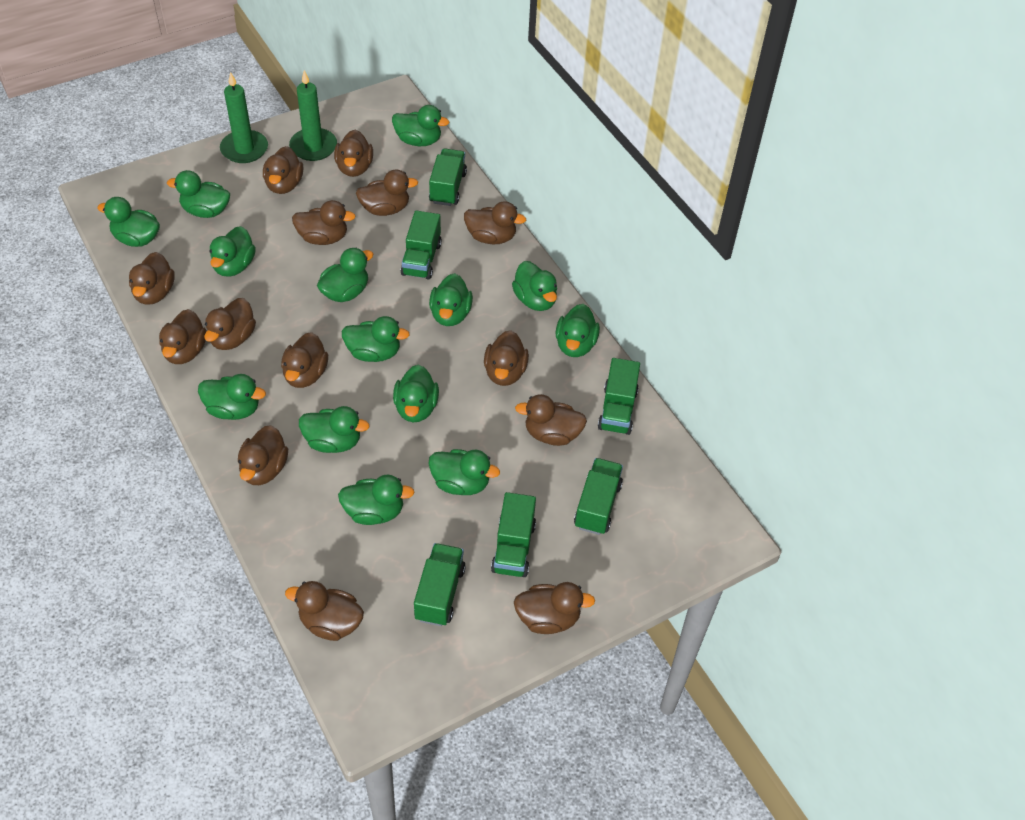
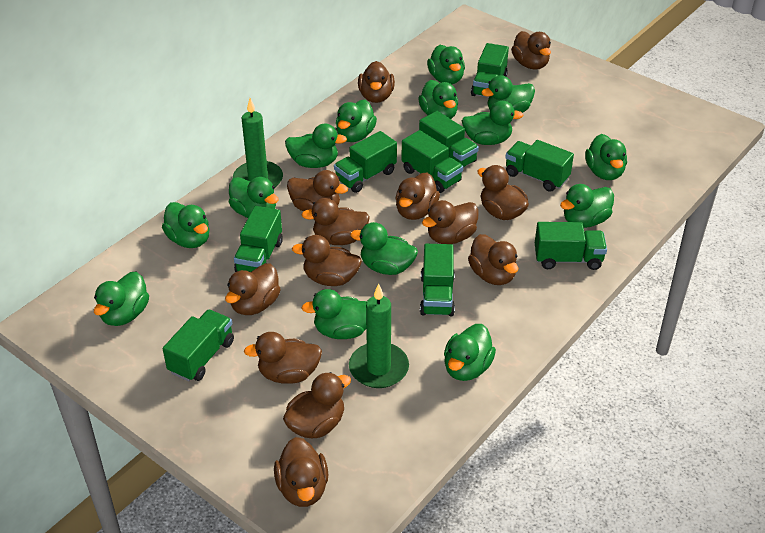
brown duck: 14 -> 13
green truck: 6 -> 9

